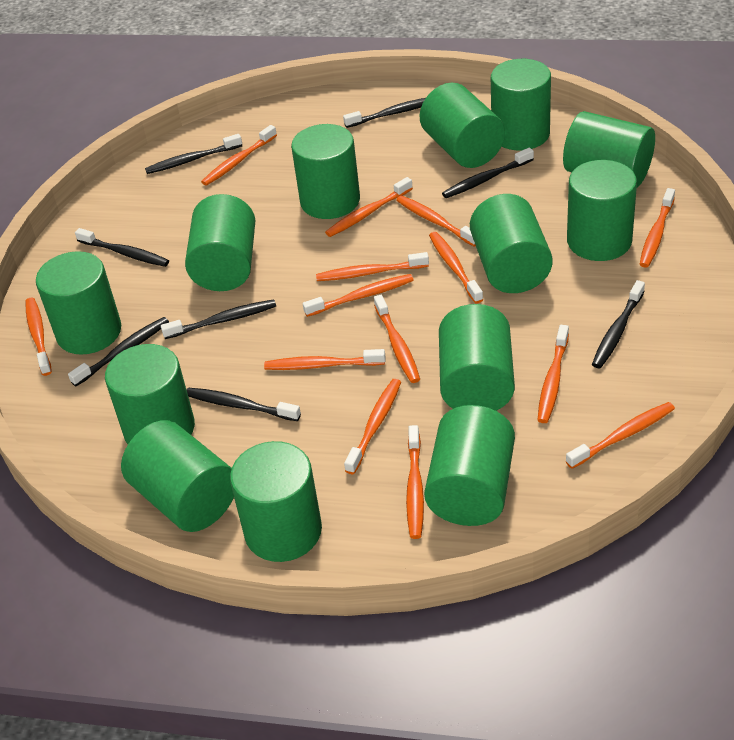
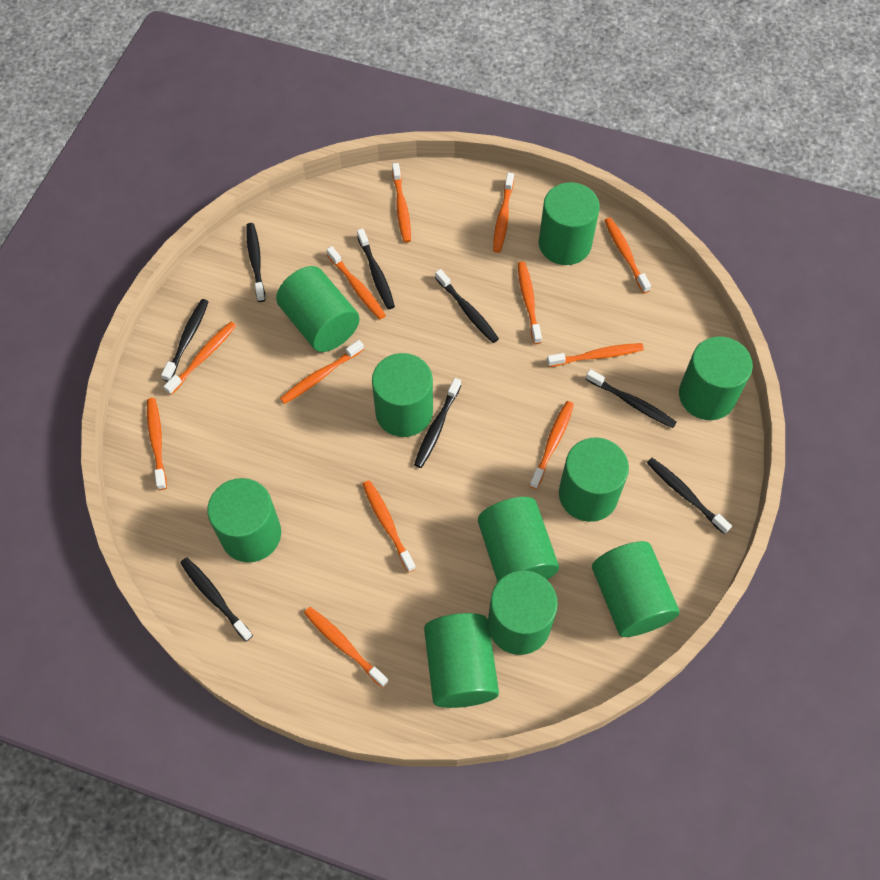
green cylinder: 13 -> 10
orange toothbrush: 14 -> 12

